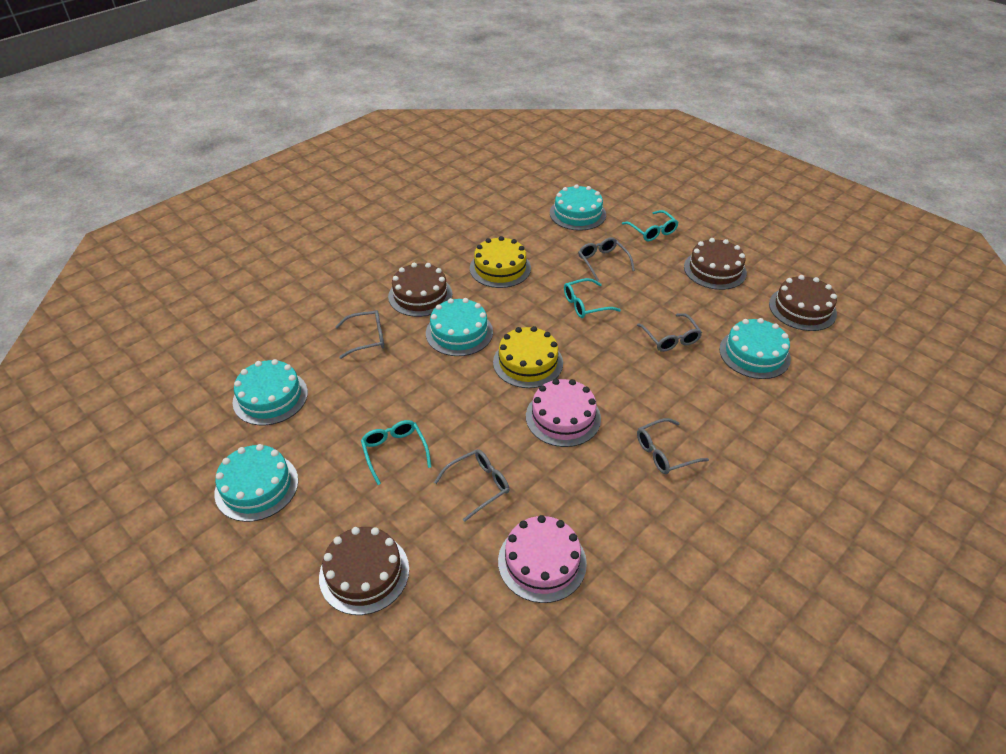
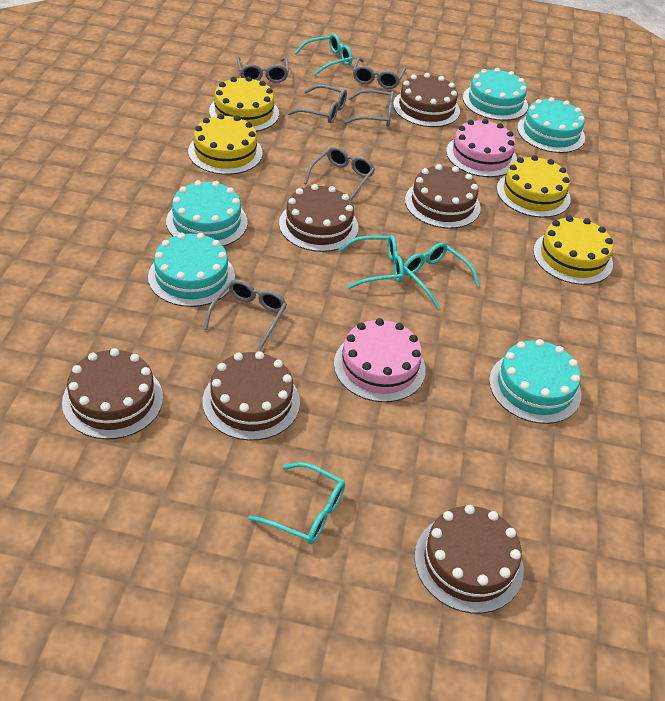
brown cake: 4 -> 6
grey glasses: 5 -> 6
turquoise glasses: 3 -> 4
yellow cake: 2 -> 4

